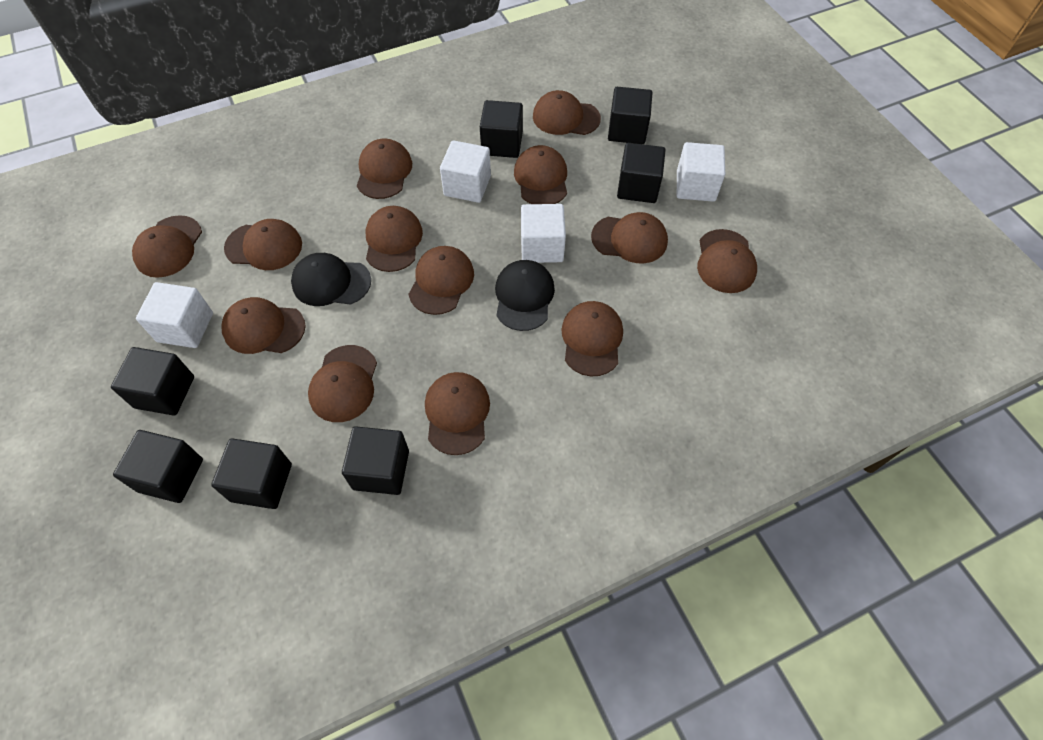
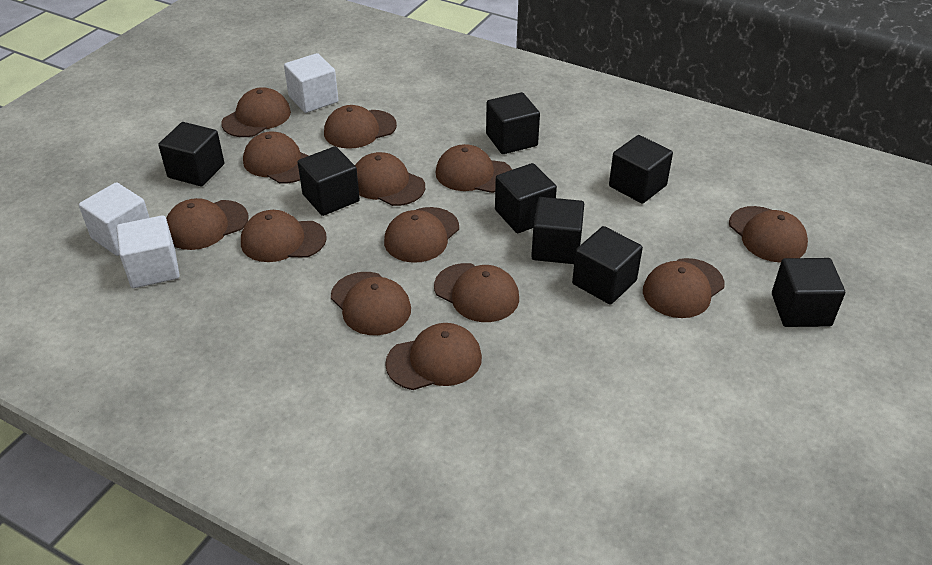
black cap: 2 -> 0
black cube: 7 -> 8
white cube: 4 -> 3

